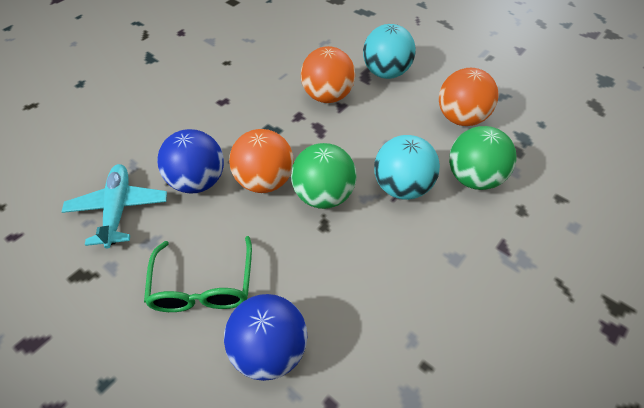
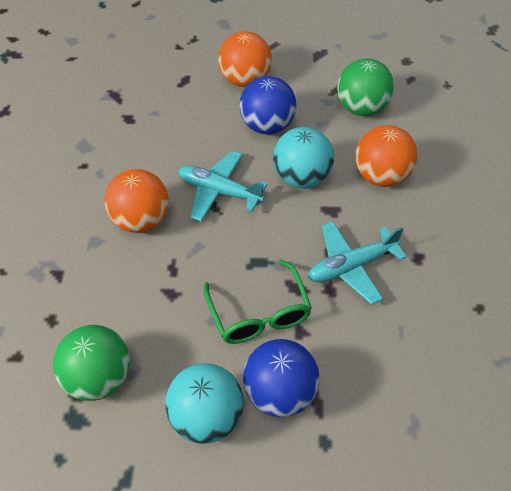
turquoise plane: 1 -> 2

